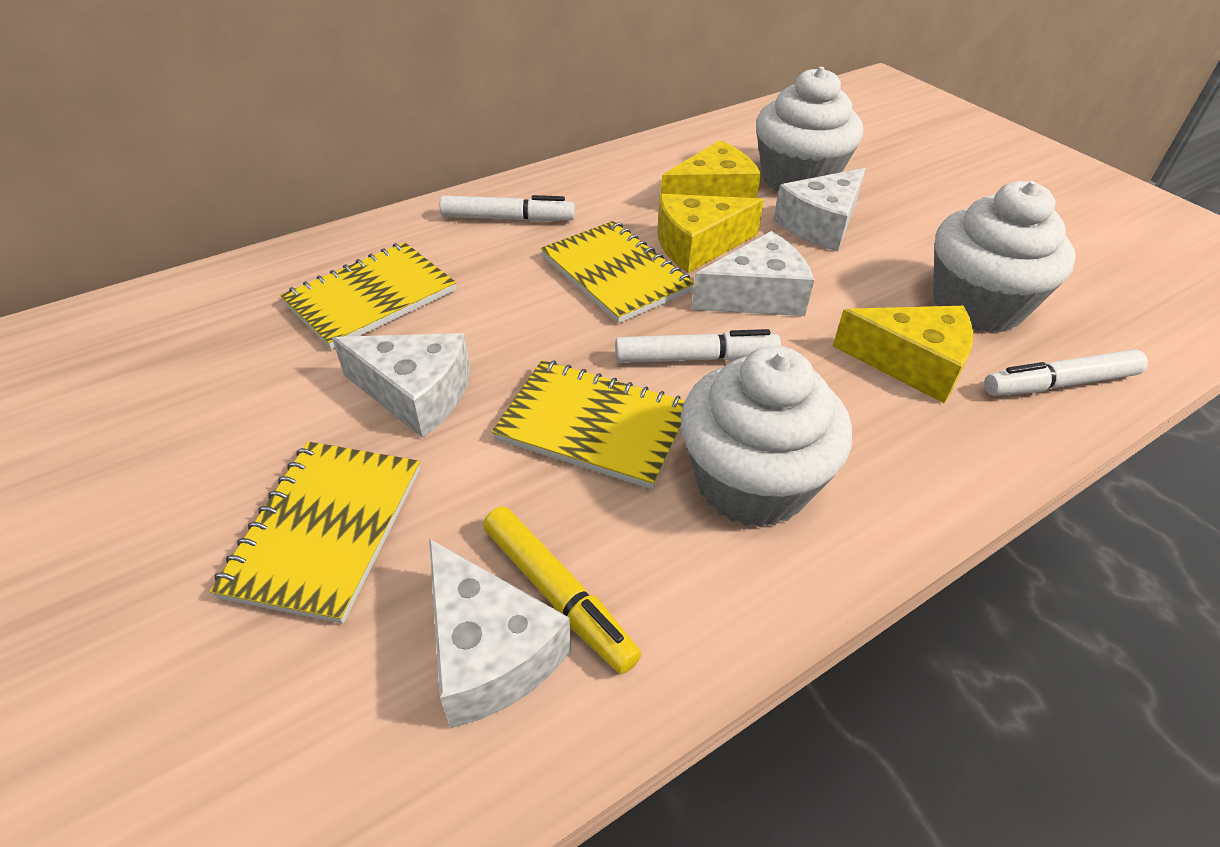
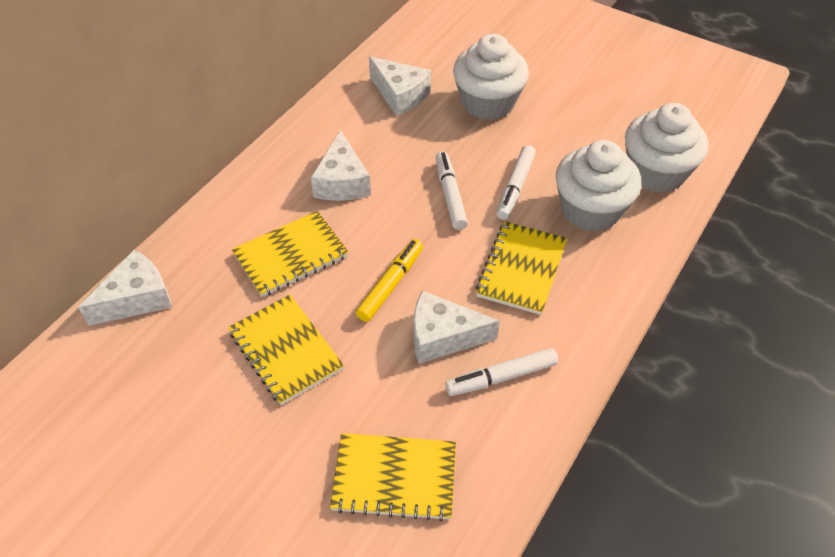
yellow cheese: 3 -> 0

